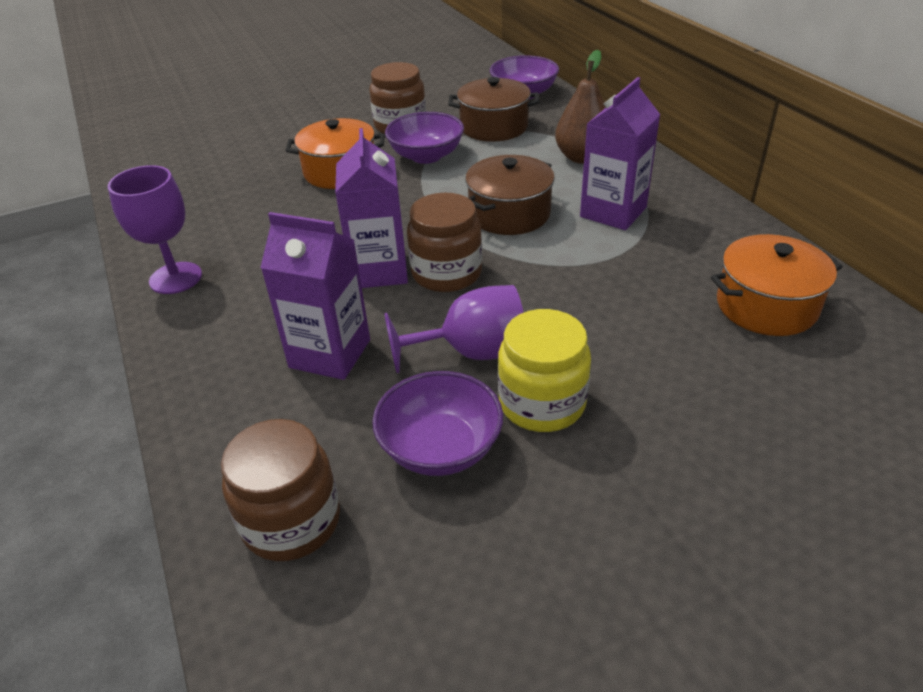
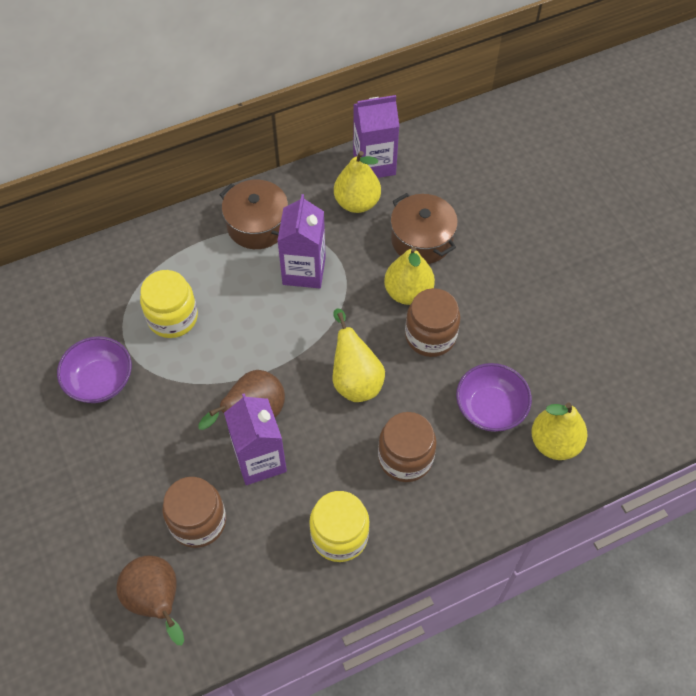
brown pear: 1 -> 2
orange pot: 2 -> 0
purple bowl: 3 -> 2
purple goblet: 2 -> 0
yellow jar: 1 -> 2
yellow pear: 0 -> 4

